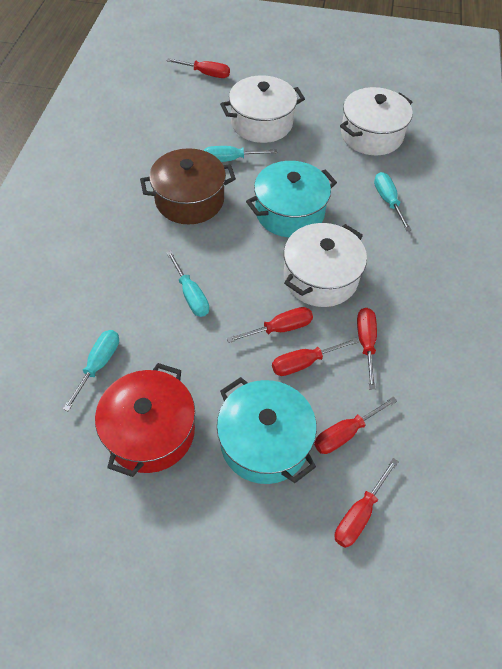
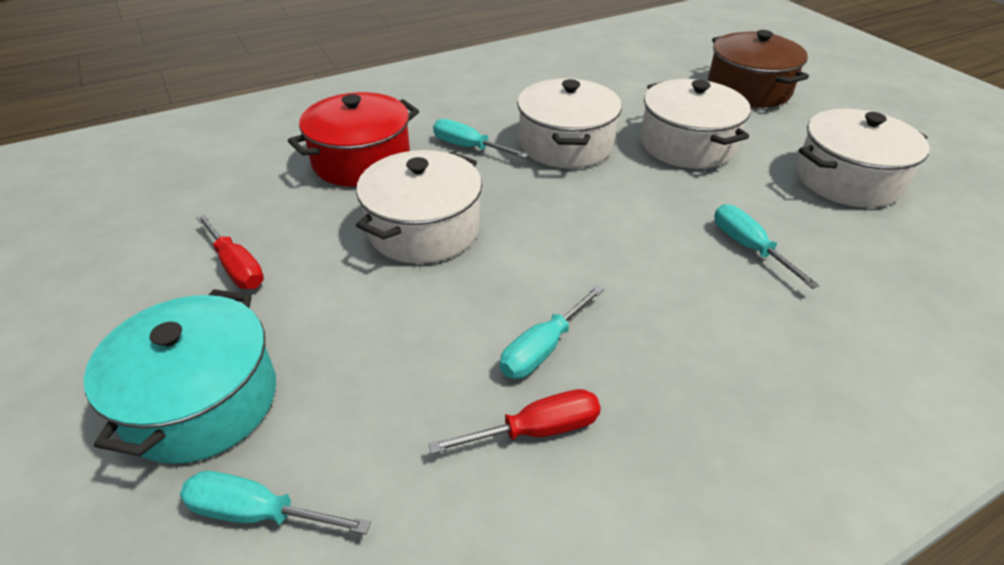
red screwdriver: 6 -> 2
turquoise pot: 2 -> 1
white pot: 3 -> 4

